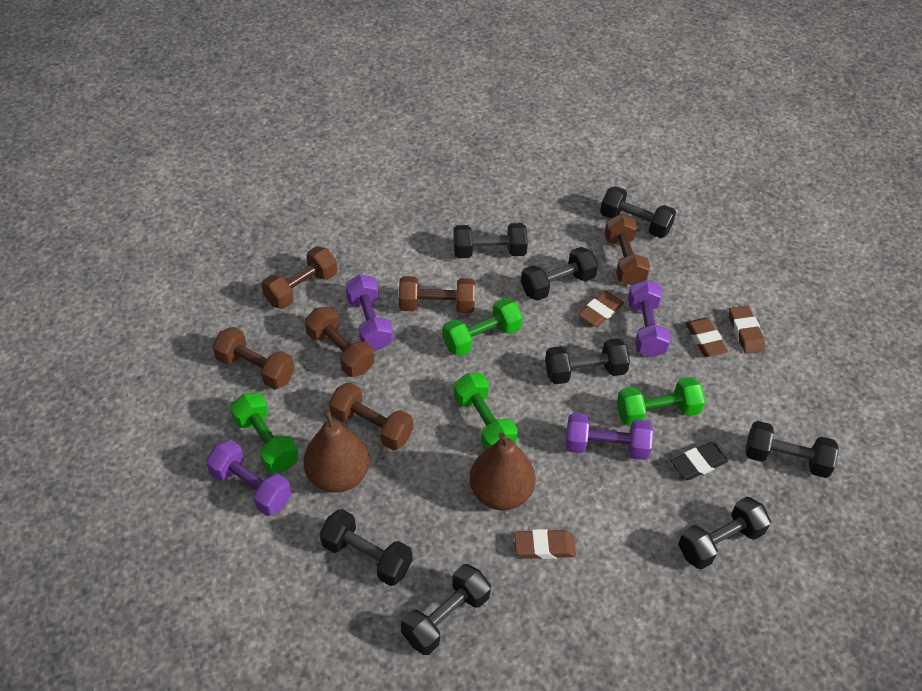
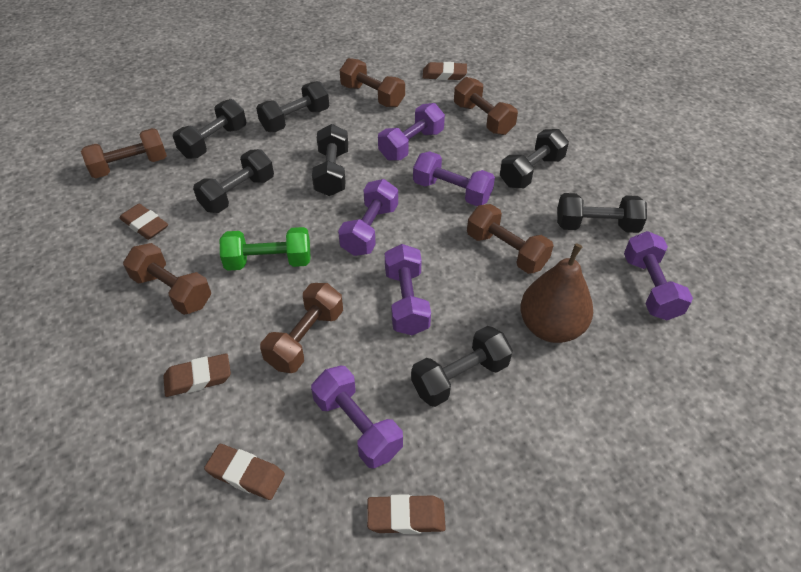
black dumbbell: 8 -> 7
black eraser: 1 -> 0
brown eraser: 4 -> 5
brown pear: 2 -> 1
green dumbbell: 4 -> 1
purple dumbbell: 4 -> 6

